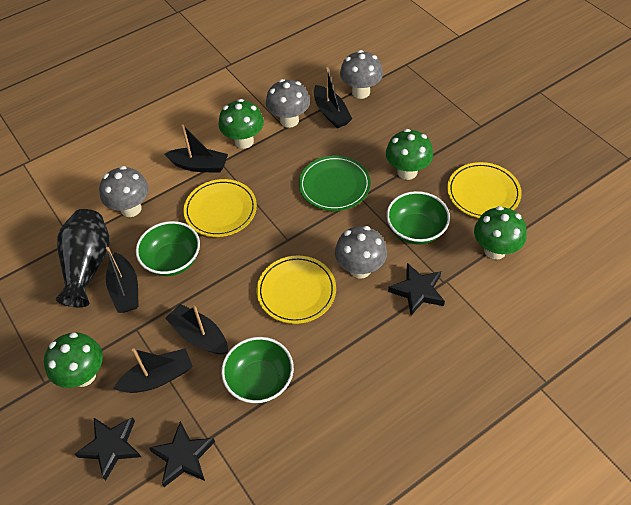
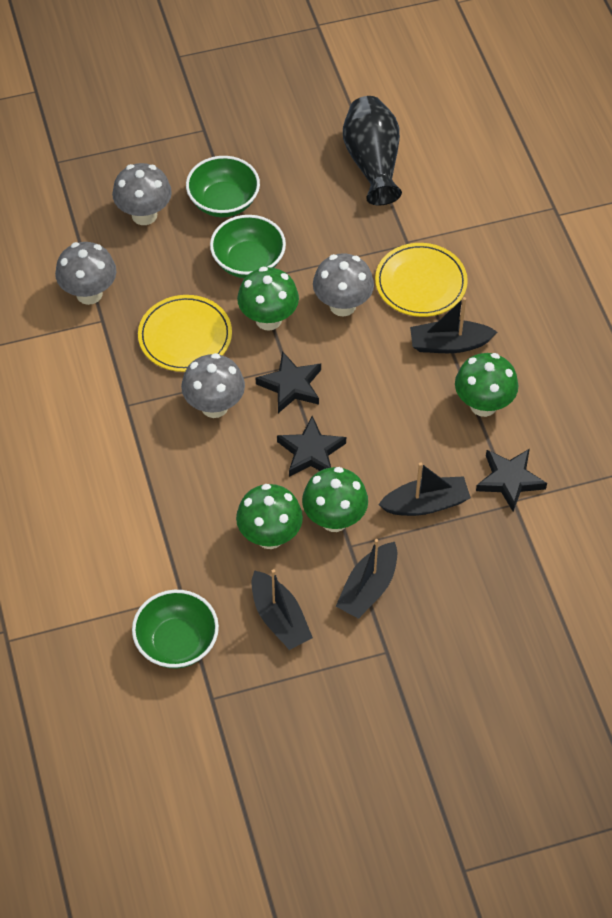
black boat: 5 -> 4
green plate: 1 -> 0
yellow plate: 3 -> 2

